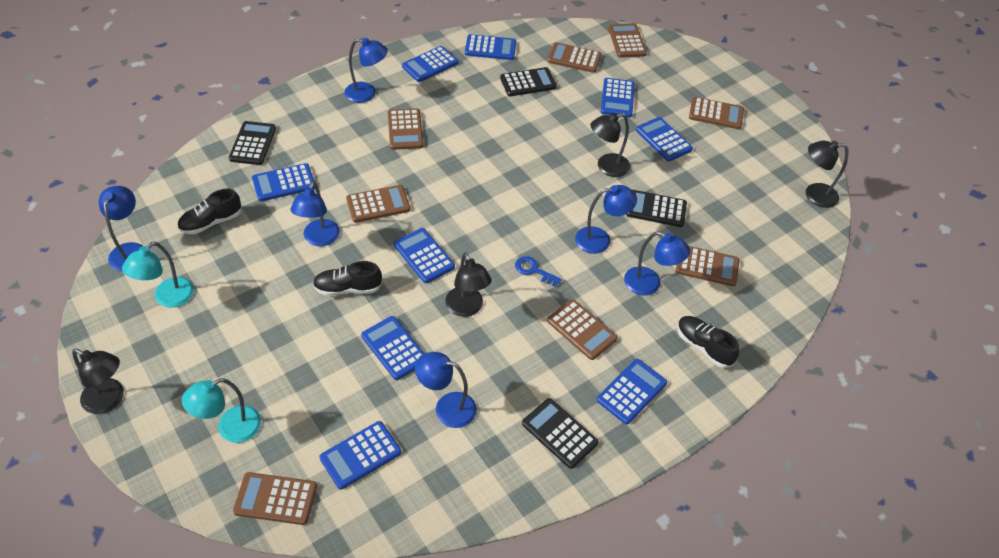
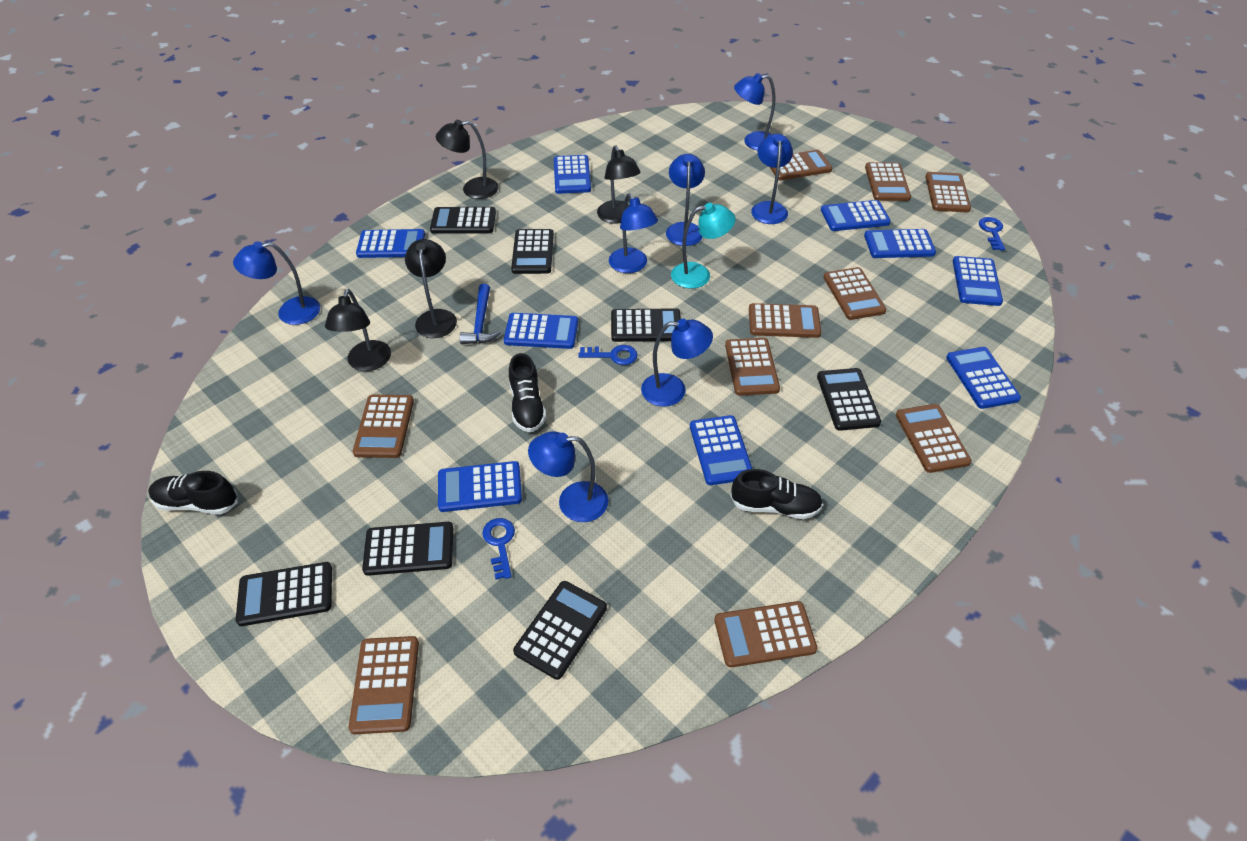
black calculator: 4 -> 7
blue hammer: 0 -> 1
blue key: 1 -> 3
blue lamp: 6 -> 7
brown calculator: 8 -> 10
turquoise lamp: 2 -> 1

